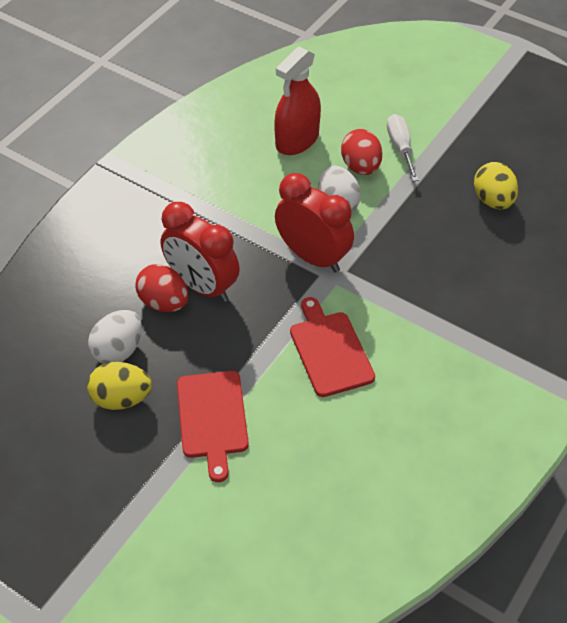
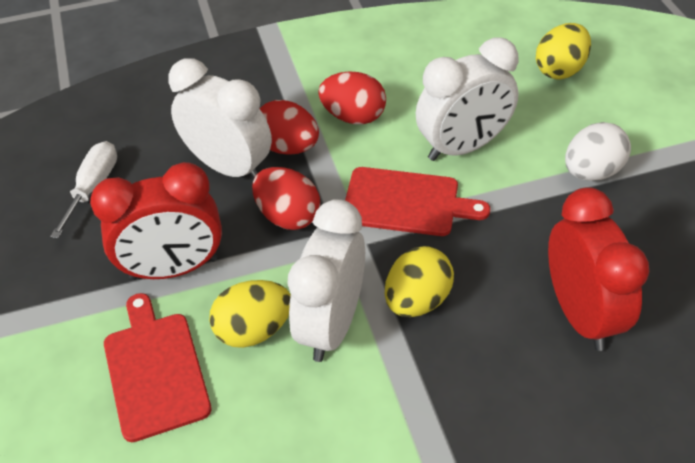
red egg: 2 -> 3
red spray bottle: 1 -> 0
white clock: 0 -> 3
white egg: 2 -> 1
yellow egg: 2 -> 3

